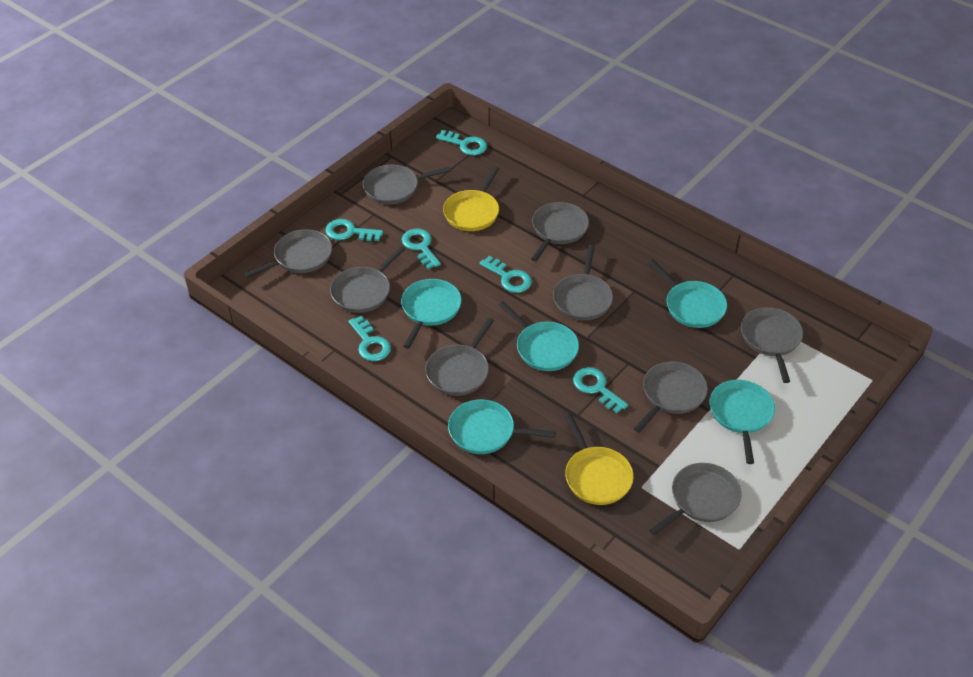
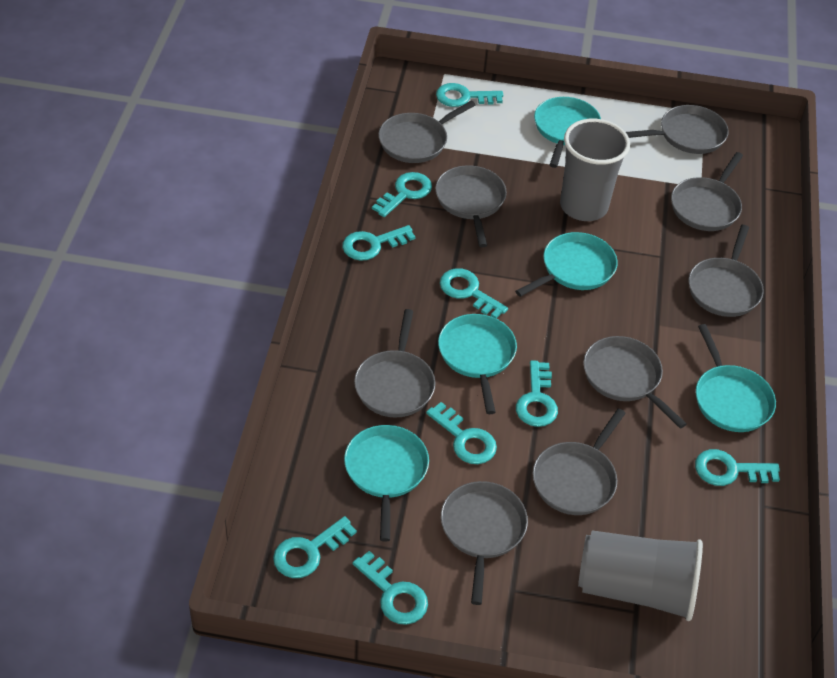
grey cup: 0 -> 2
turquoise key: 6 -> 9
yellow pan: 2 -> 0

